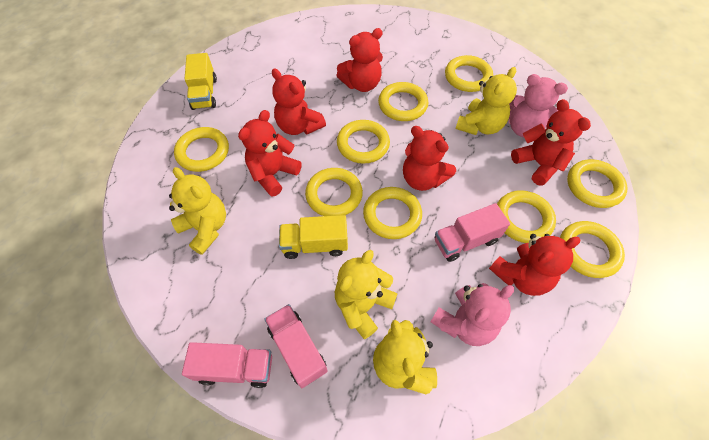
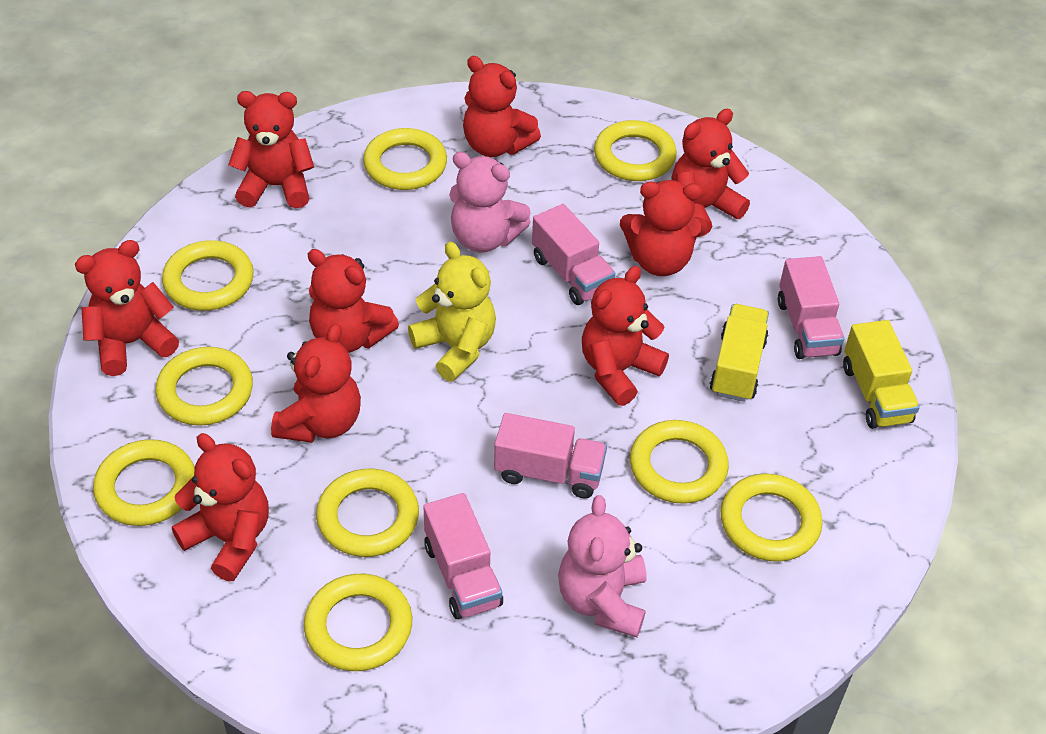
pink truck: 3 -> 4
red teddy bear: 6 -> 9
yellow teddy bear: 4 -> 1

